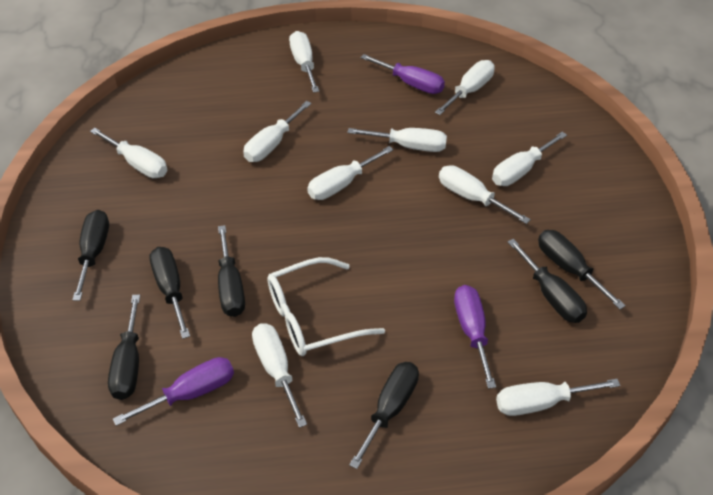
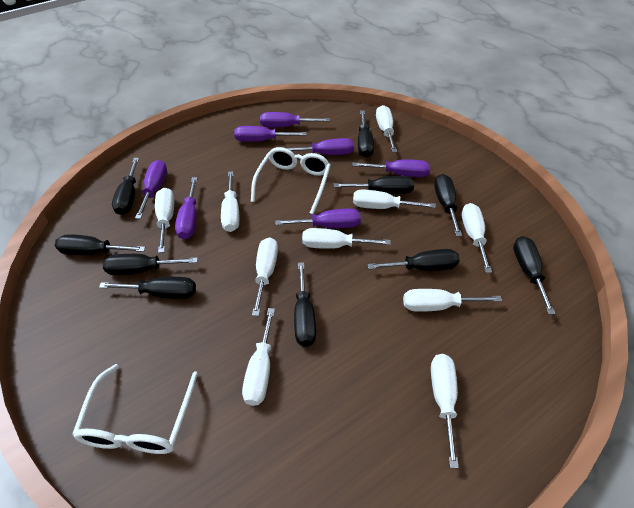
black screwdriver: 7 -> 10
purple screwdriver: 3 -> 7
white glasses: 1 -> 2

